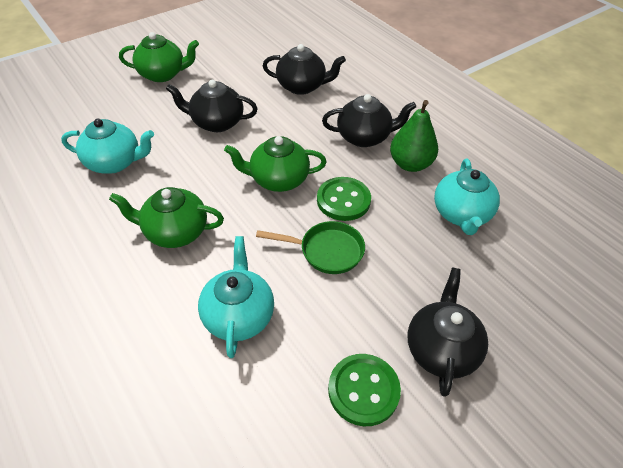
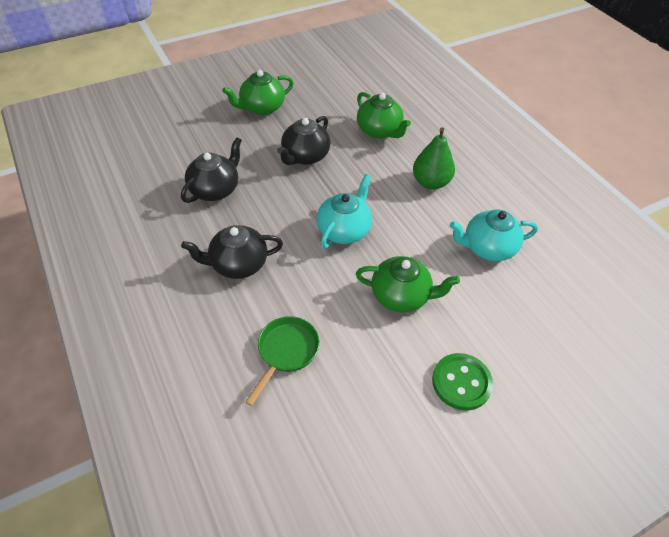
black teapot: 4 -> 3
green button: 2 -> 1
turquoise teapot: 3 -> 2

